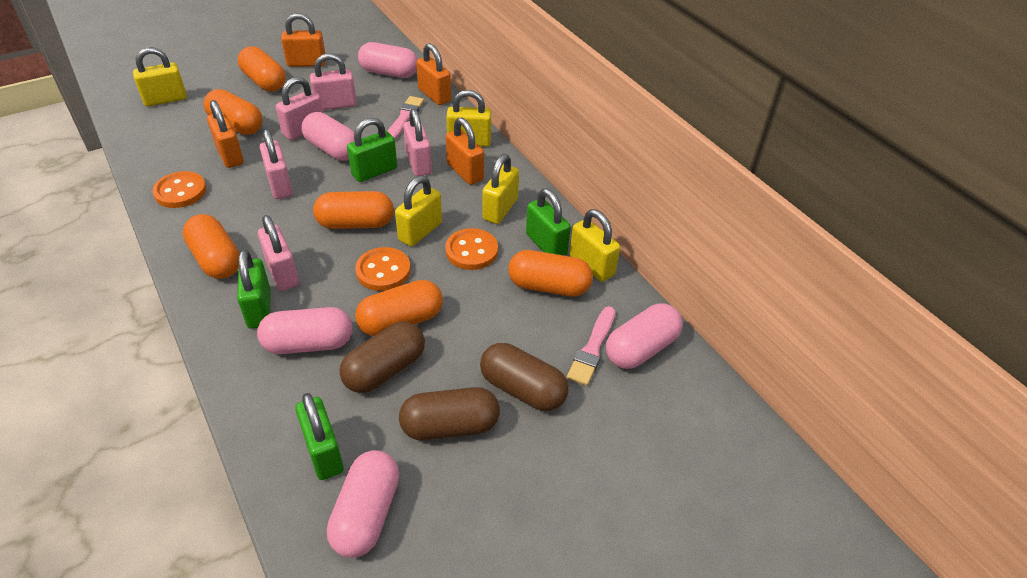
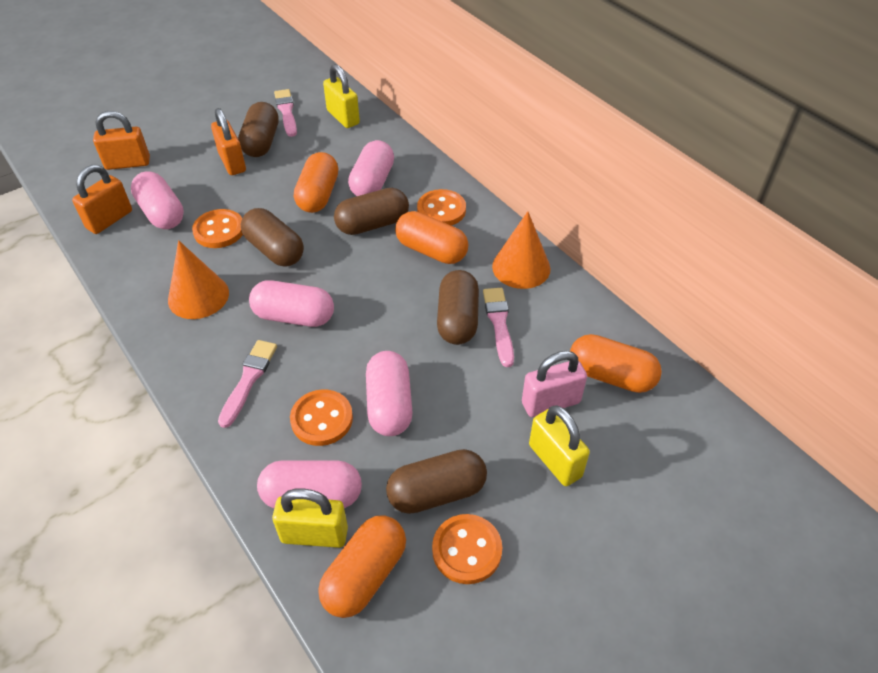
brown capsule: 3 -> 5
green padlock: 4 -> 0
orange button: 3 -> 4
orange capsule: 6 -> 4
orange cone: 0 -> 2
orange padlock: 4 -> 3
pink brush: 2 -> 3
pink padlock: 5 -> 1
yellow padlock: 5 -> 3

